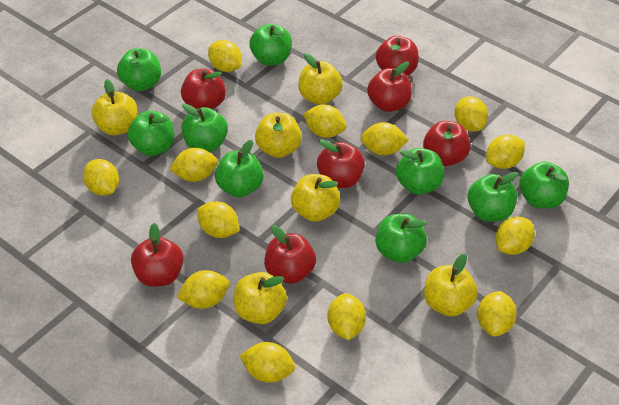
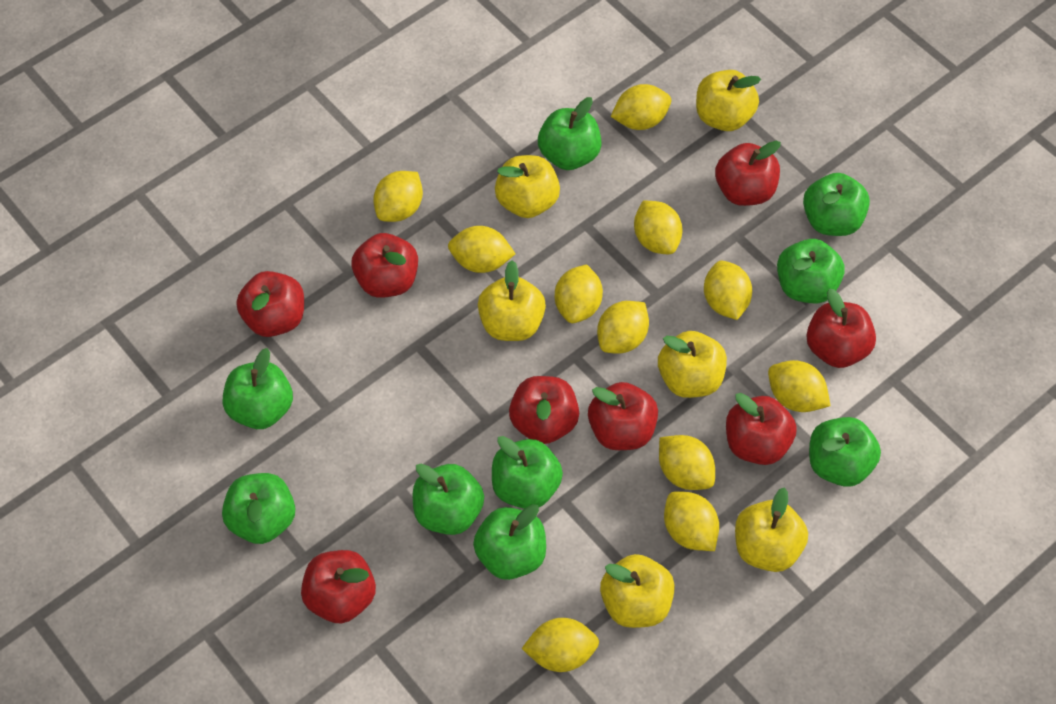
red apple: 7 -> 8
yellow lemon: 13 -> 11

